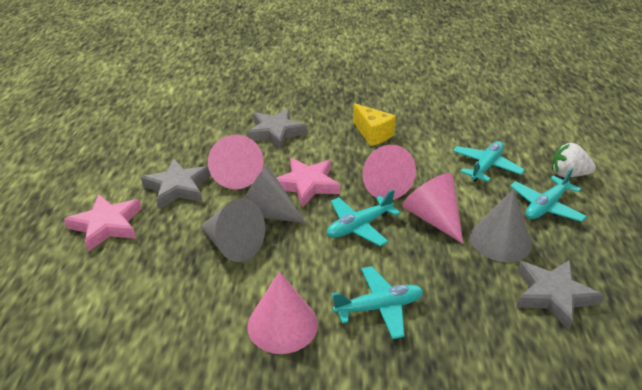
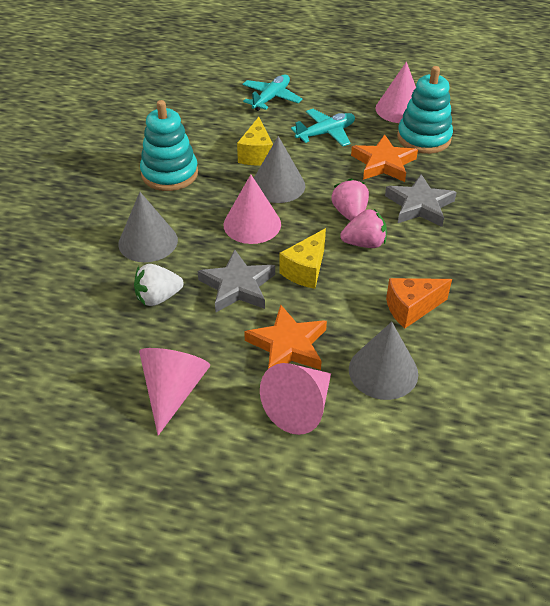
grey star: 3 -> 2
orange cheese: 0 -> 1
orange star: 0 -> 2
pink star: 2 -> 0
pink strawberry: 0 -> 2
turquoise plane: 4 -> 2
turquoise stacking toy: 0 -> 2
yellow cheese: 1 -> 2

